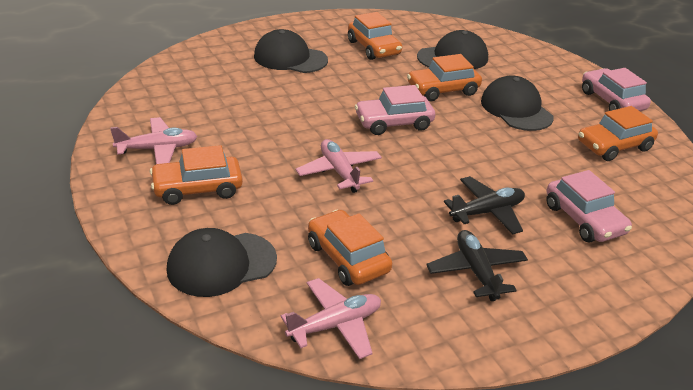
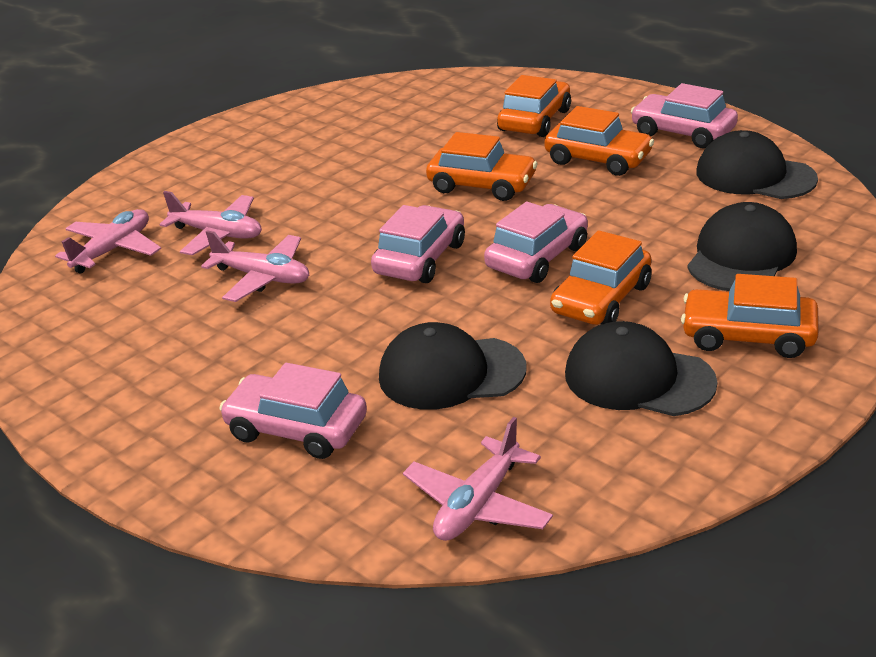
black plane: 2 -> 0
pink car: 3 -> 4
pink plane: 3 -> 4

